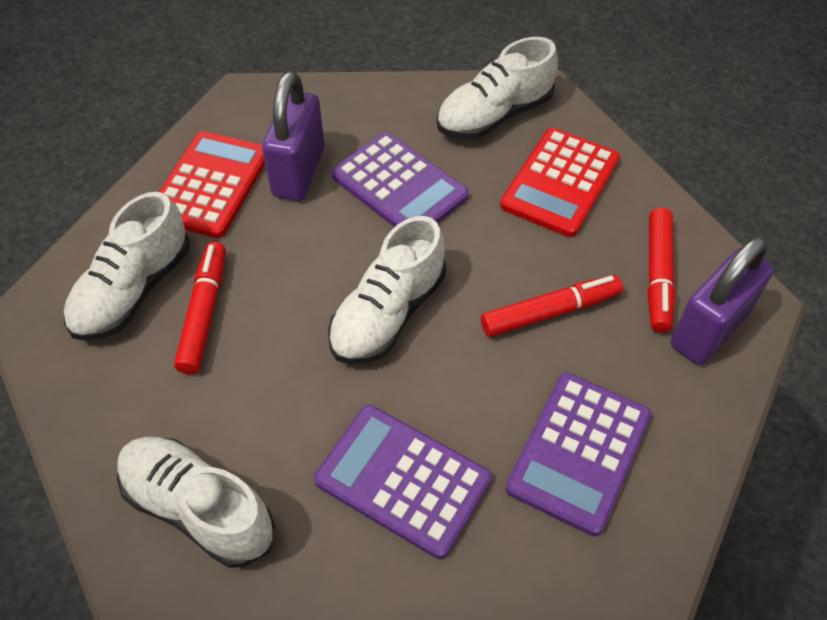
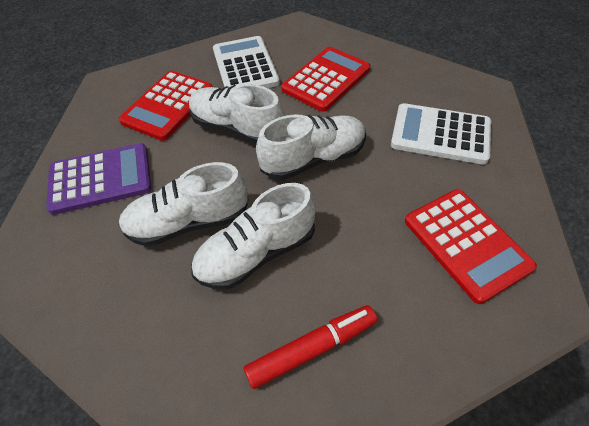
purple calculator: 3 -> 1
purple padlock: 2 -> 0
red calculator: 2 -> 3
red marker: 3 -> 1
white calculator: 0 -> 2

